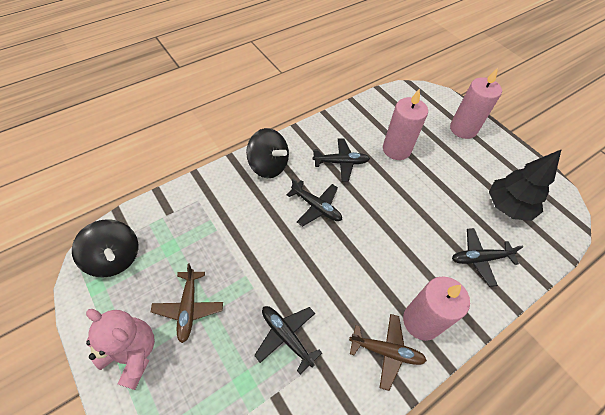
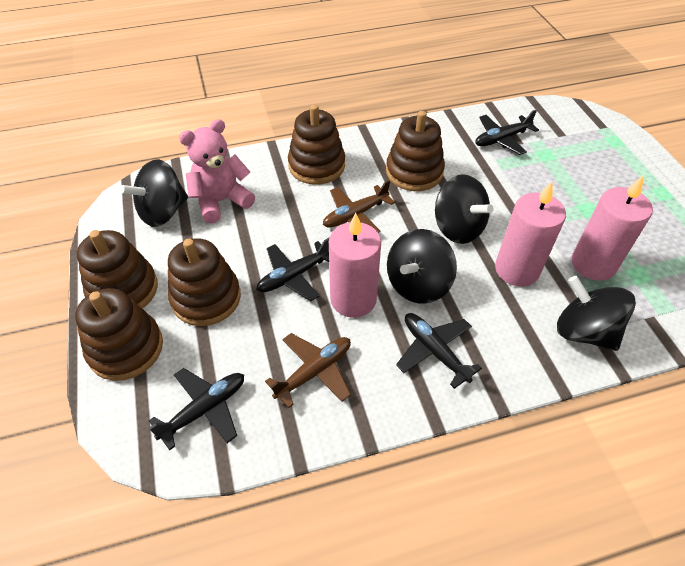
black spinning top: 2 -> 4
black tree: 1 -> 0
brown stacking toy: 0 -> 5

